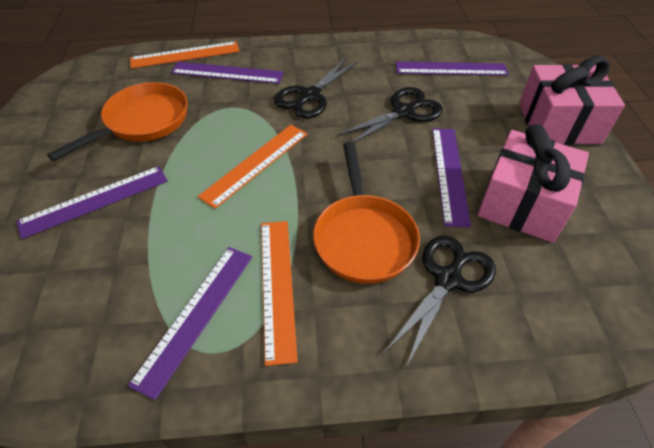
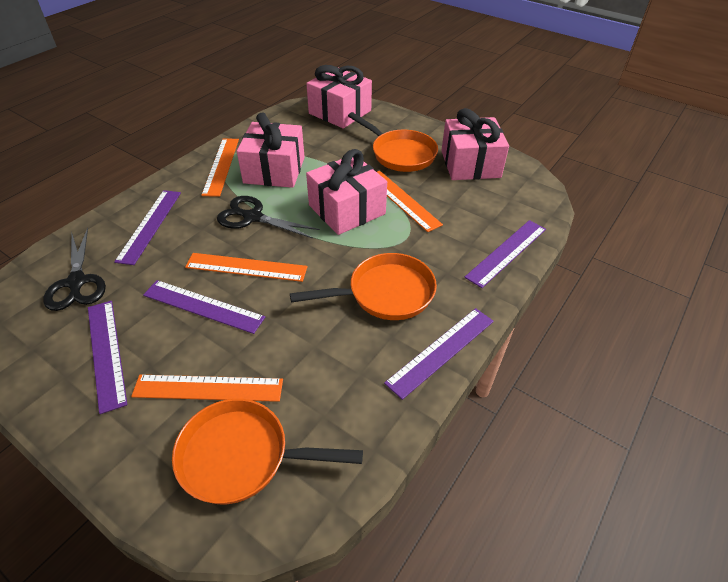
black scissors: 3 -> 2
orange pan: 2 -> 3
orange ruler: 3 -> 4
pink gift: 2 -> 4

